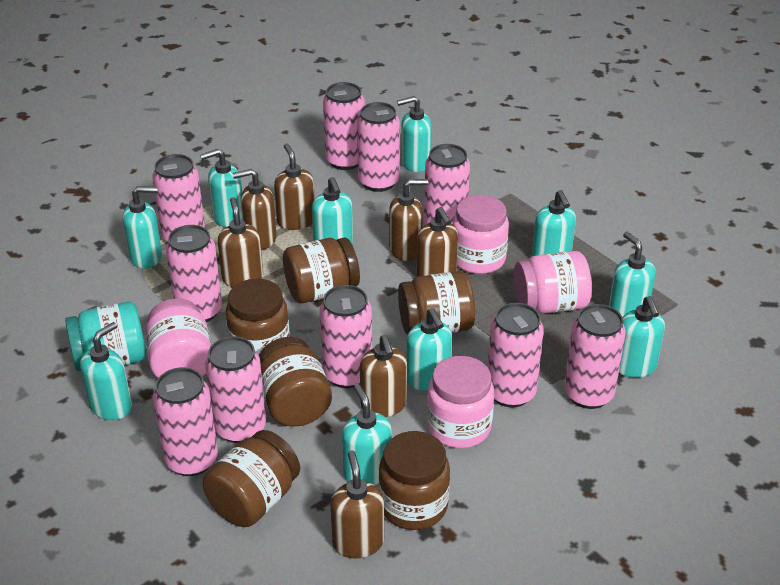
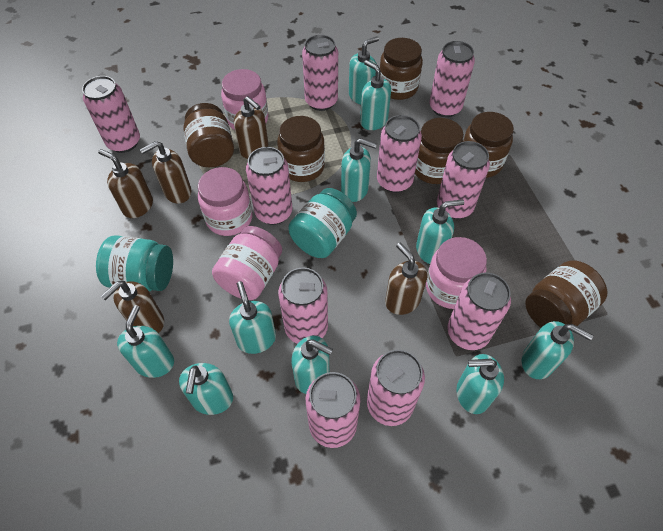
brown soap dispenser: 7 -> 5
turquoise jar: 1 -> 2

